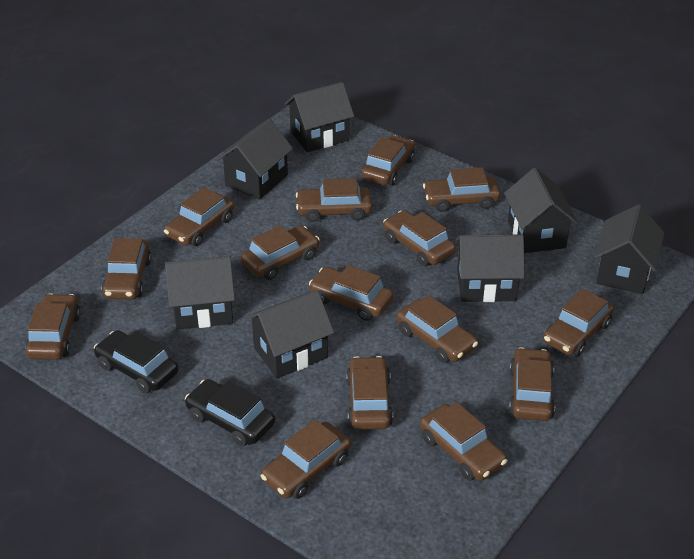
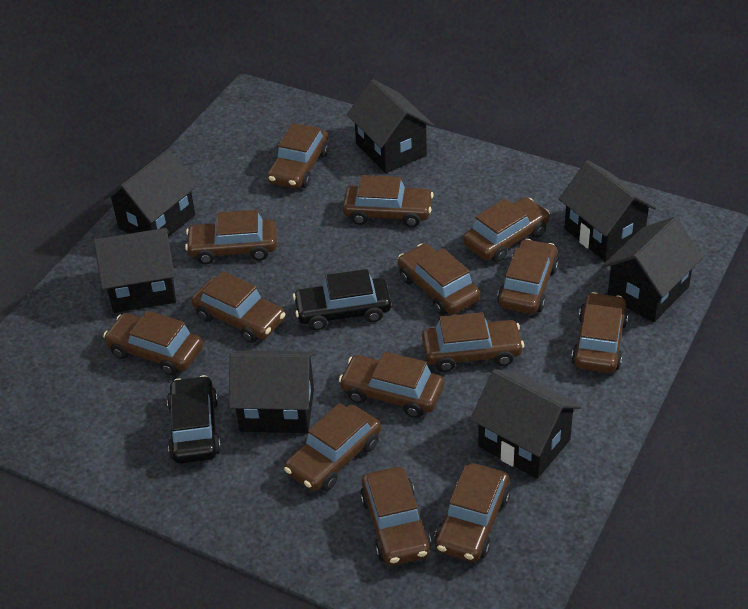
brown car: 15 -> 14

